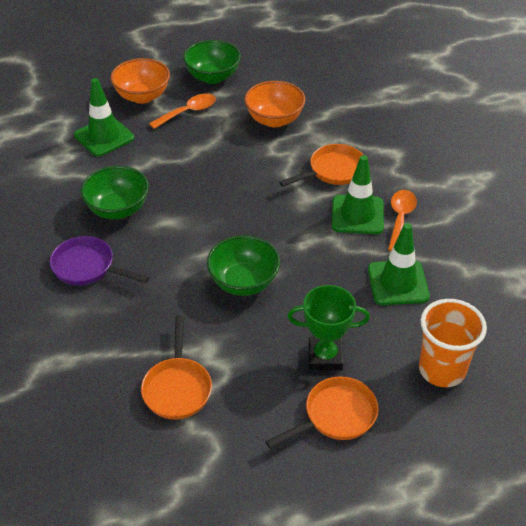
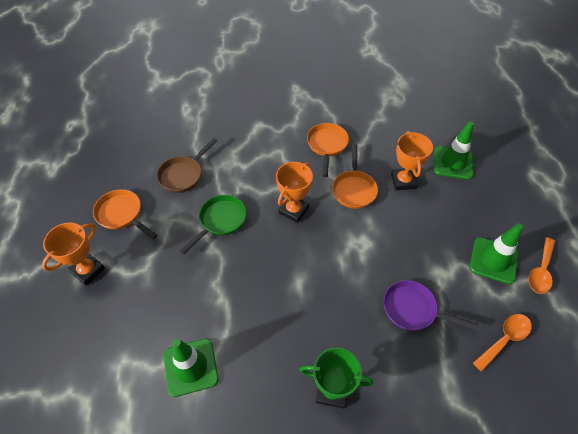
brown pan: 0 -> 1
green bowl: 3 -> 0
green pan: 0 -> 1
orange bowl: 2 -> 0
orange cup: 1 -> 0
orange trophy: 0 -> 3

